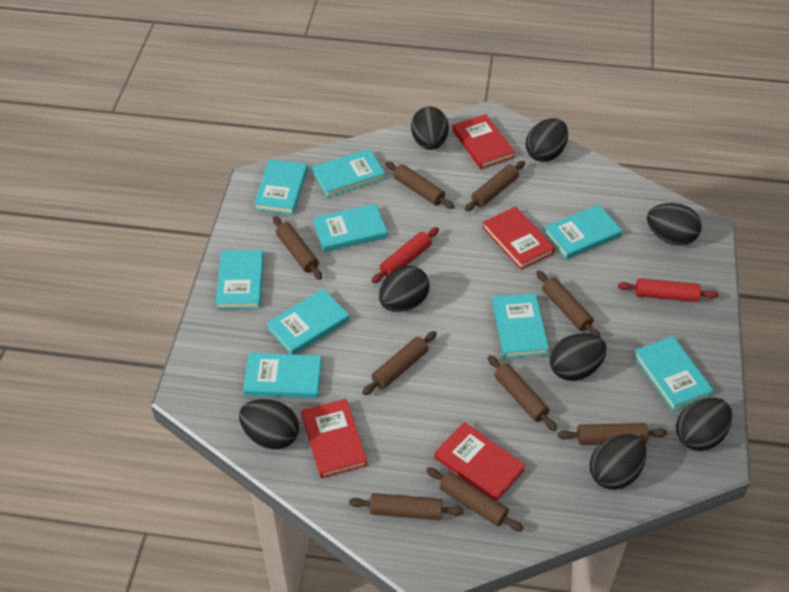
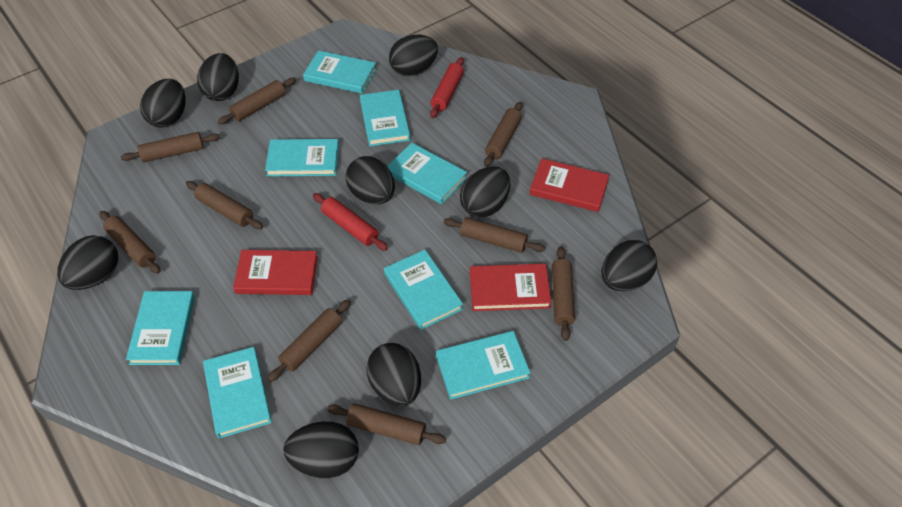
black egg: 8 -> 9
red book: 4 -> 3
turquoise book: 9 -> 8

